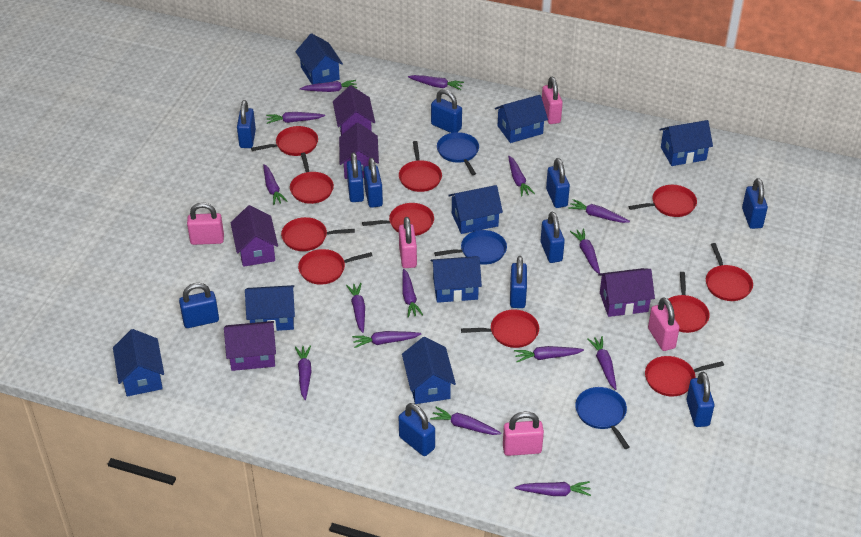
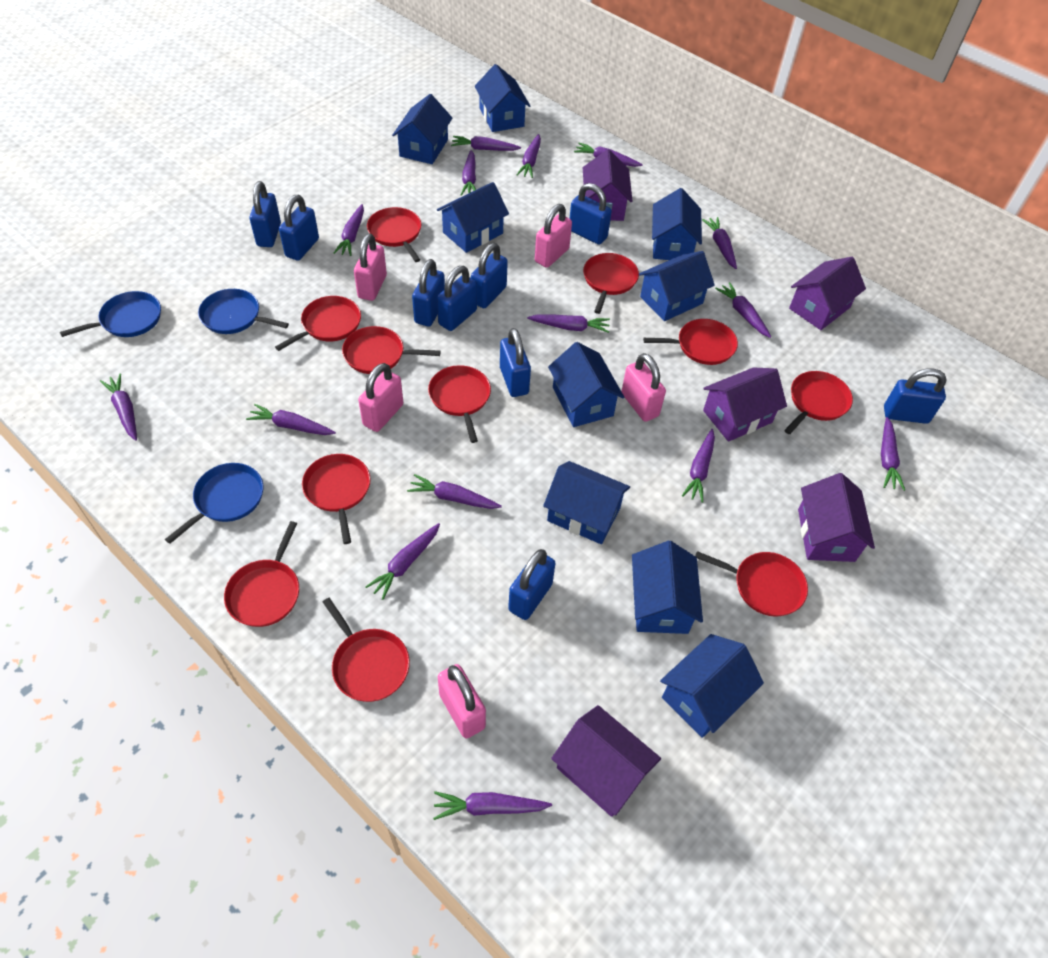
blue house: 8 -> 9
blue padlock: 11 -> 9

